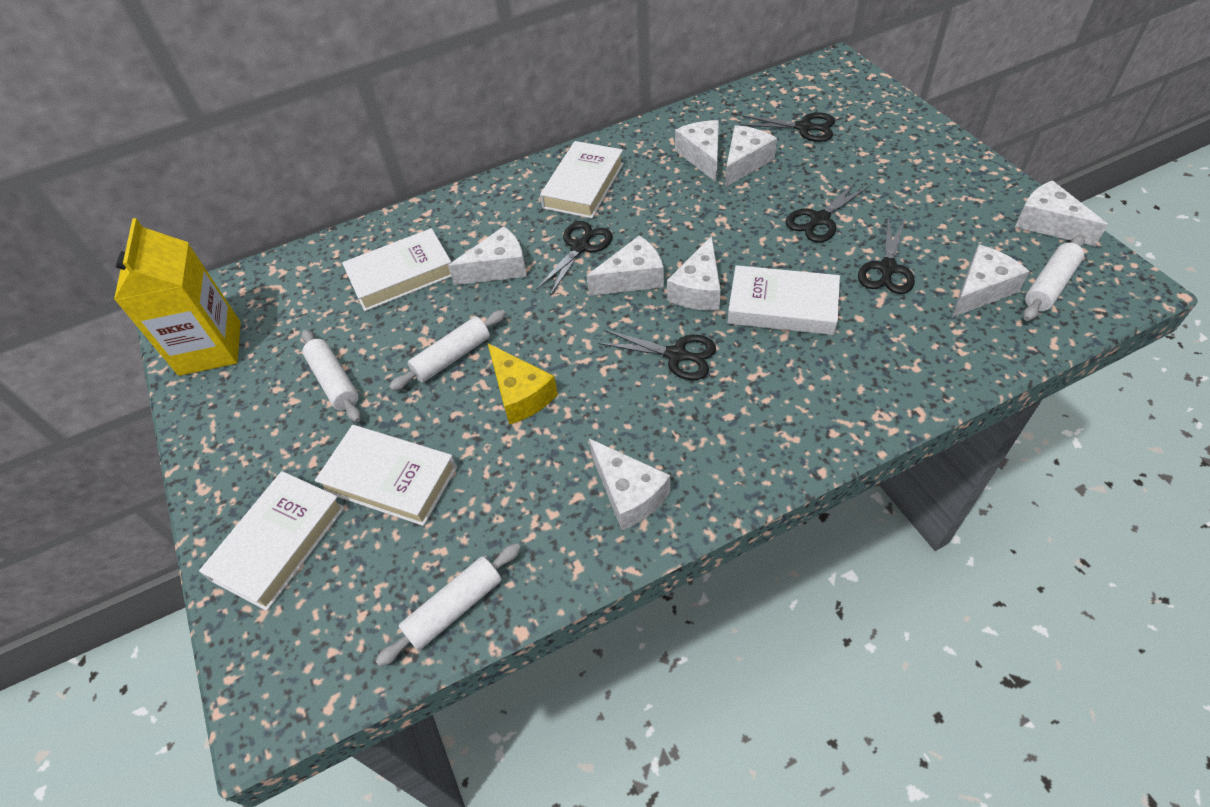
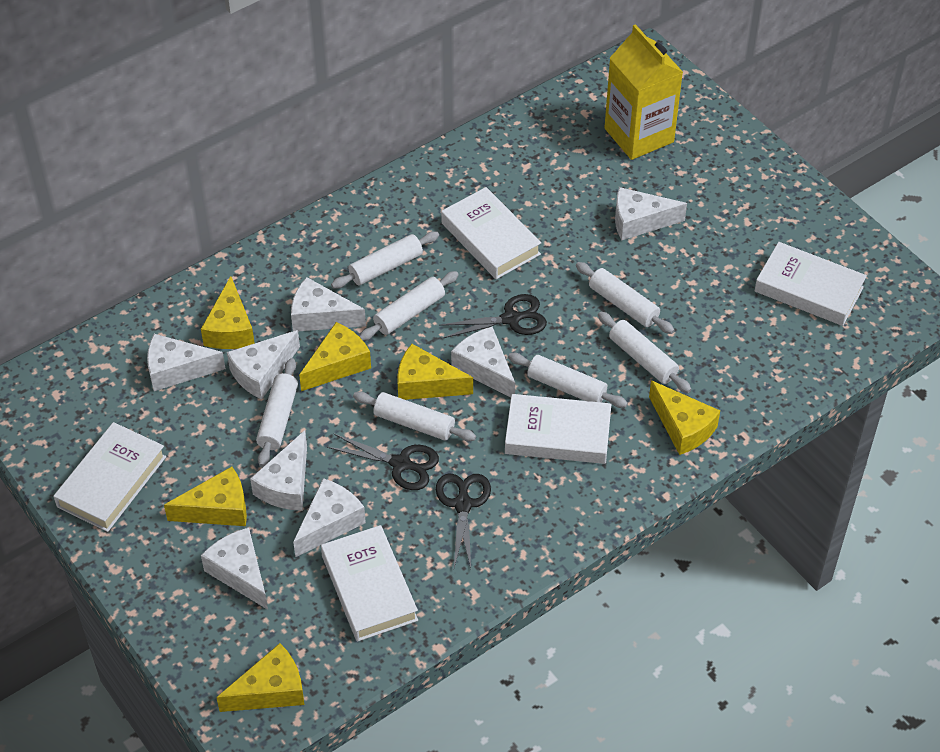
black scissors: 5 -> 3
white rolling pin: 4 -> 7
yellow cheese: 1 -> 6

